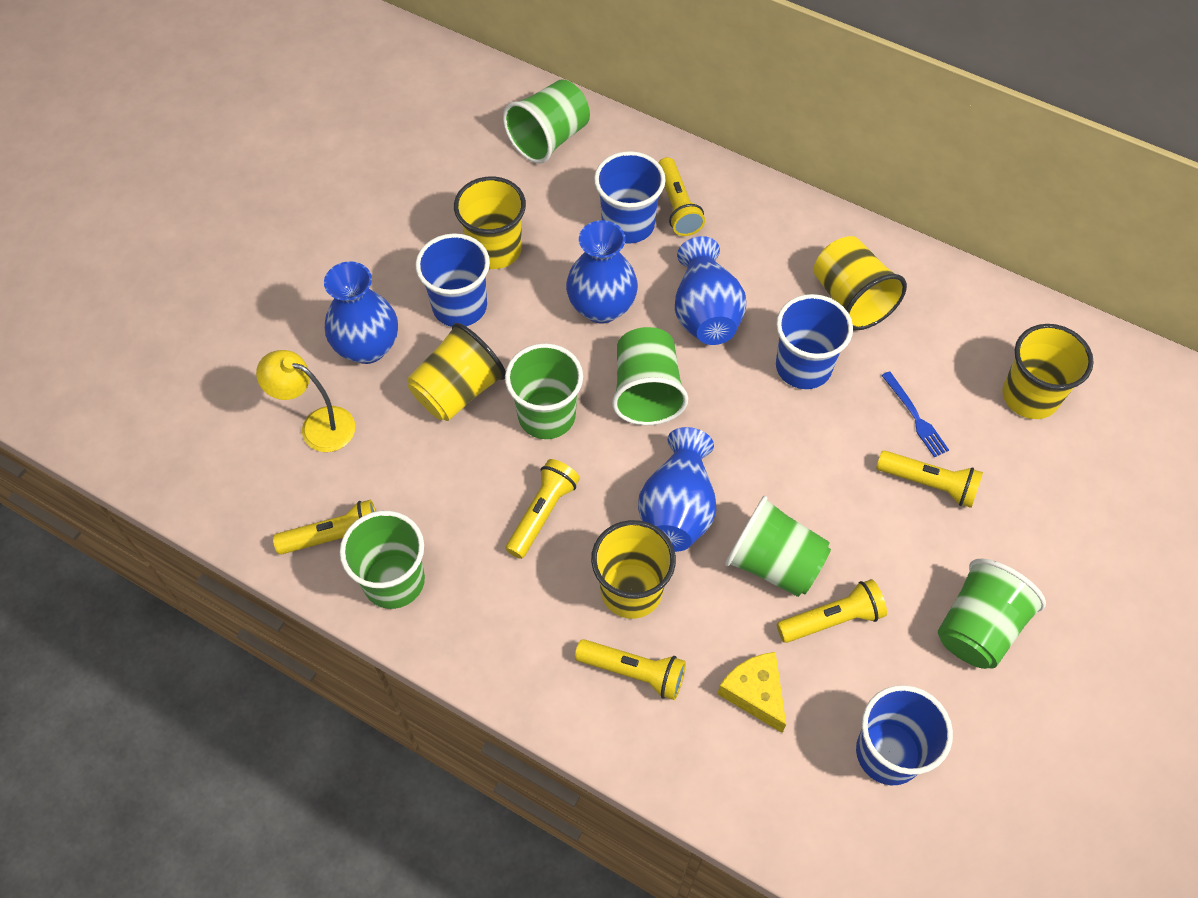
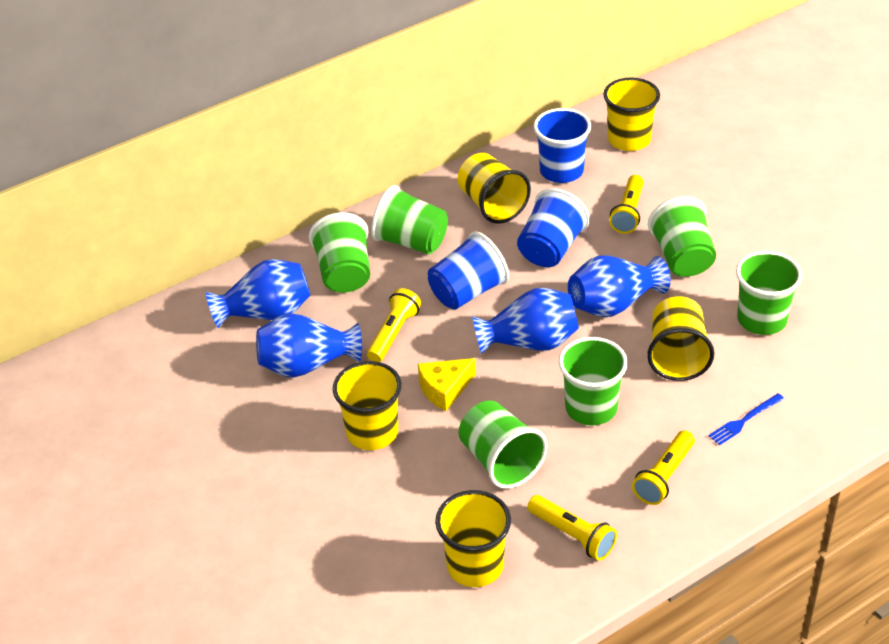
blue cup: 4 -> 3
yellow flashlight: 6 -> 4
yellow lamp: 1 -> 0

